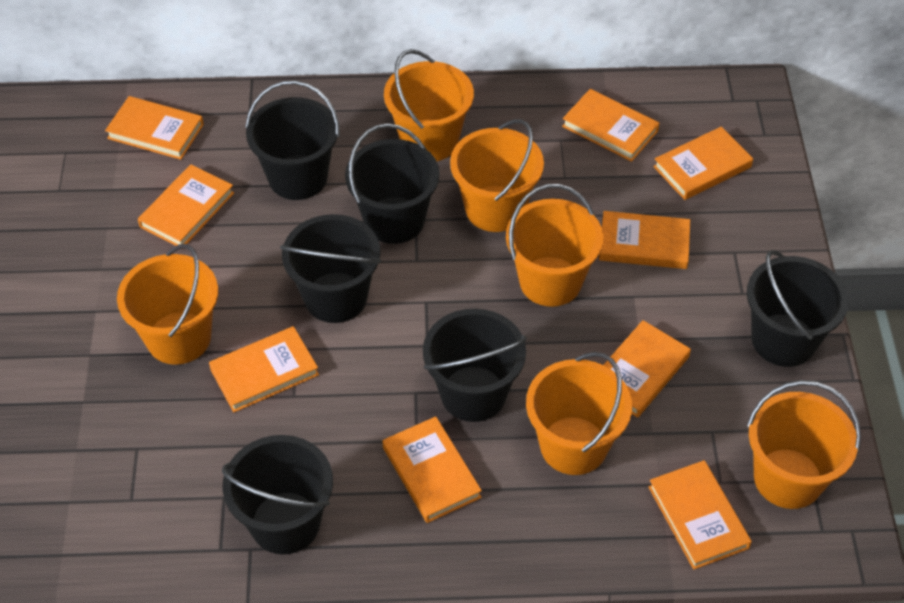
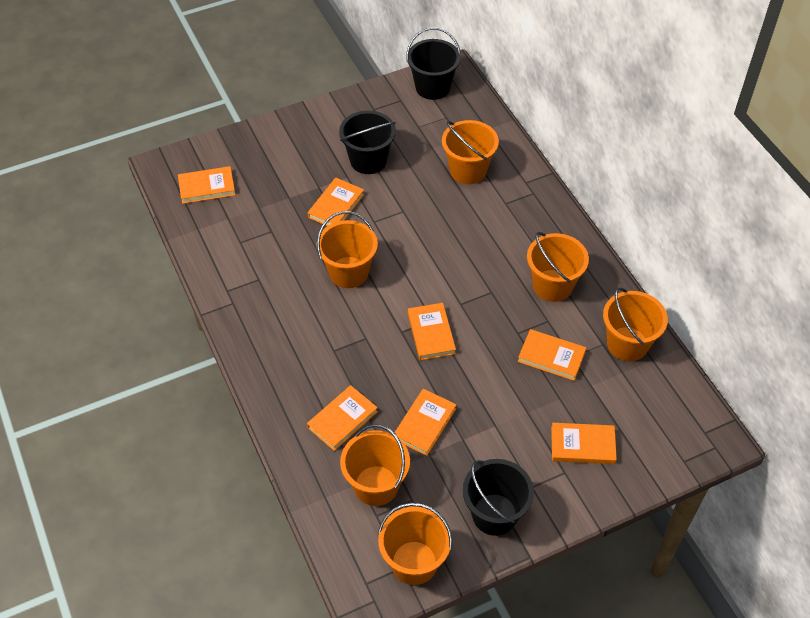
black bucket: 6 -> 3
orange book: 9 -> 7

